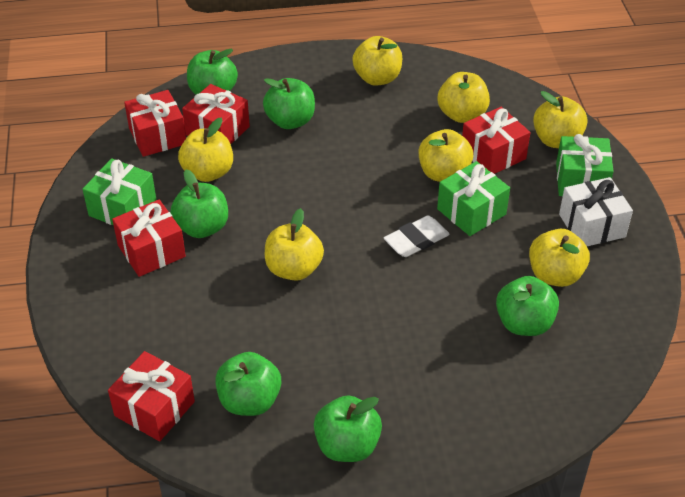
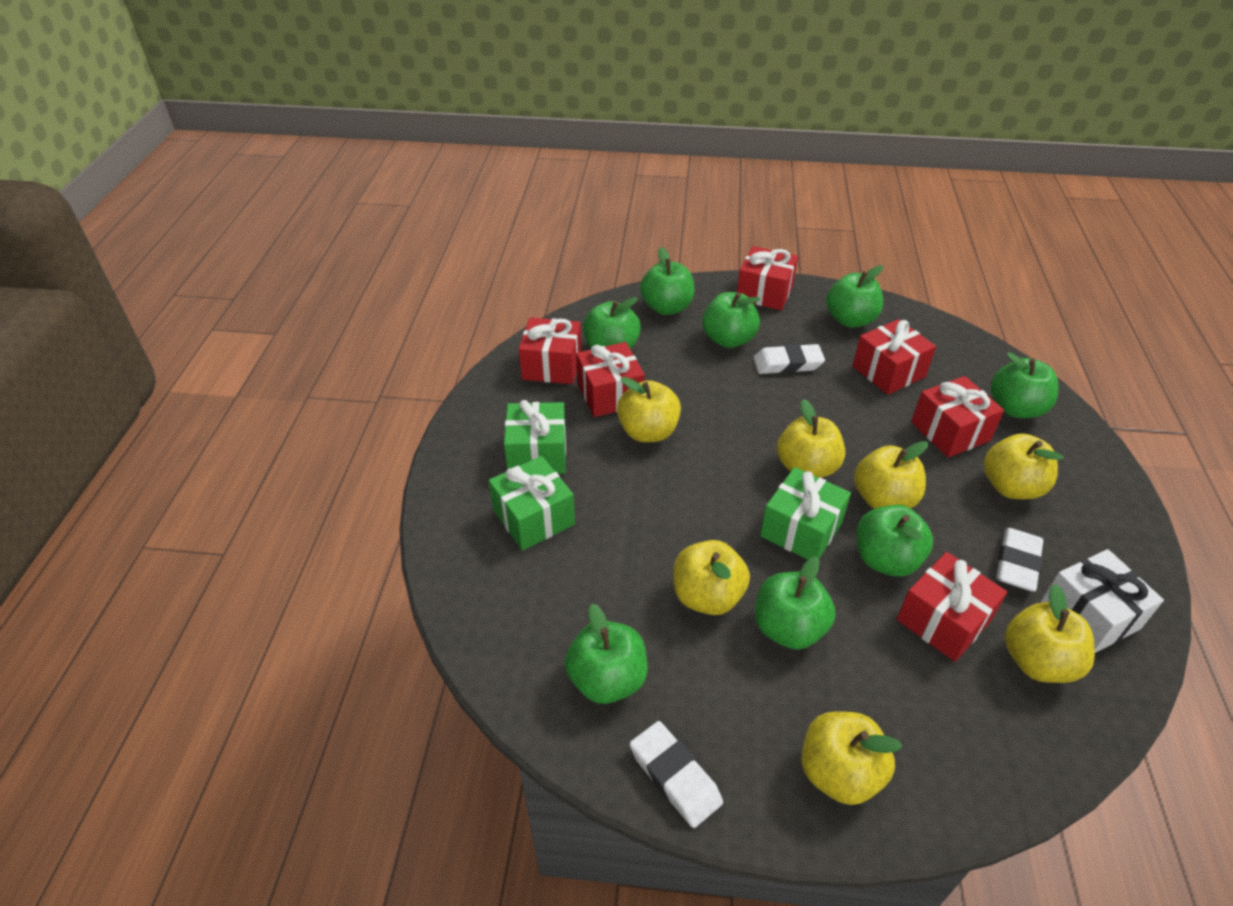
green apple: 6 -> 8
red gift: 5 -> 6
white eraser: 1 -> 3

